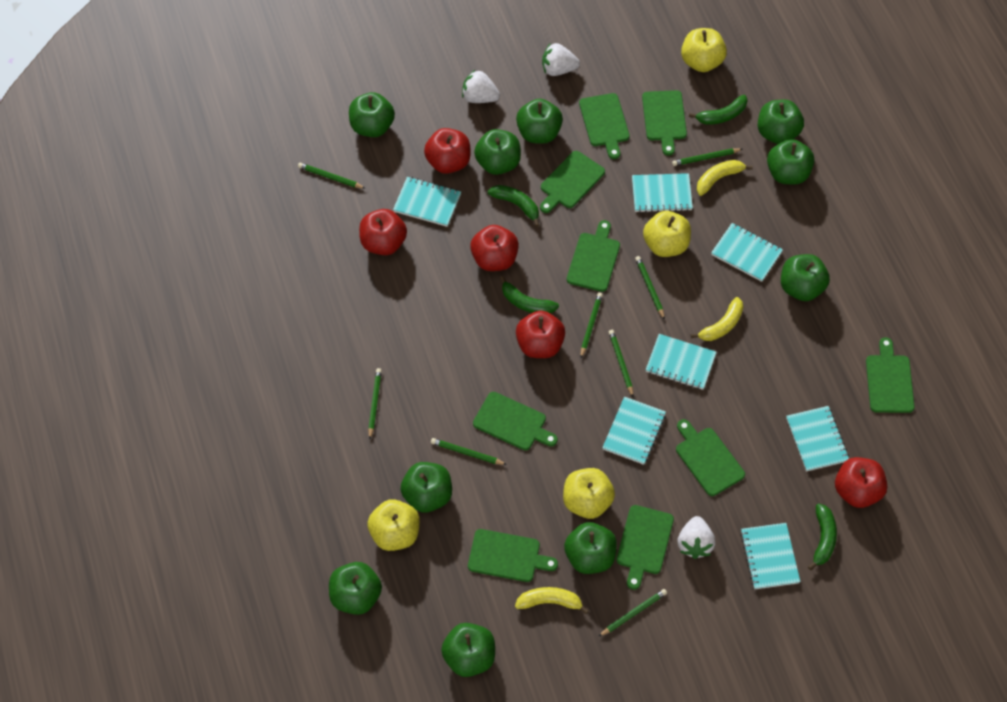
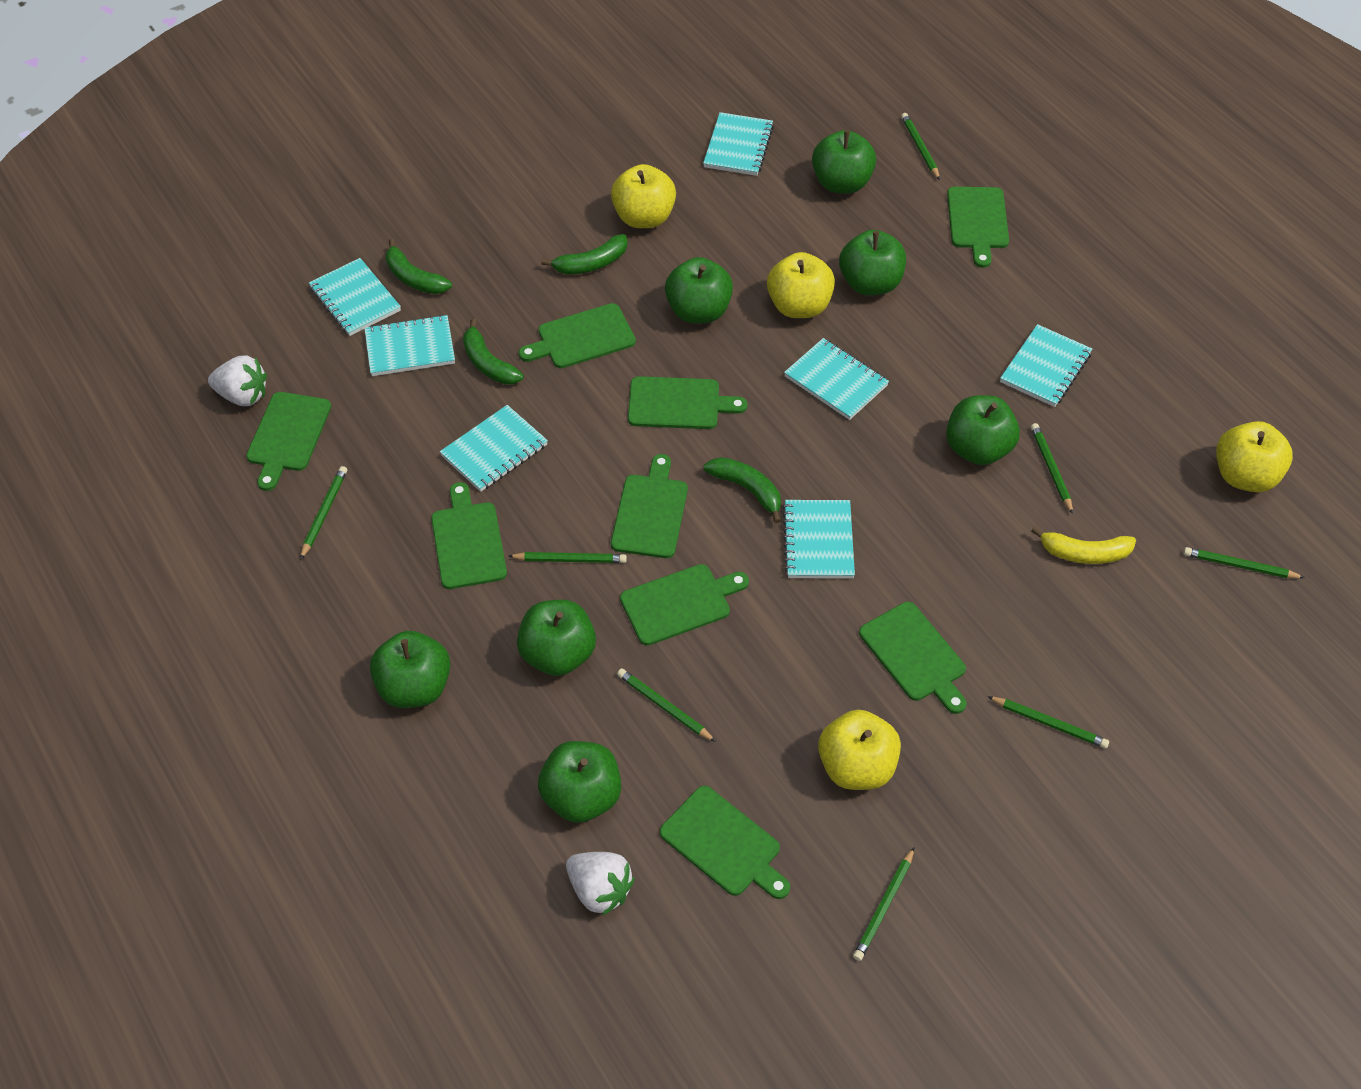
green apple: 10 -> 7
red apple: 5 -> 0
white strawberry: 3 -> 2
yellow banana: 3 -> 1

